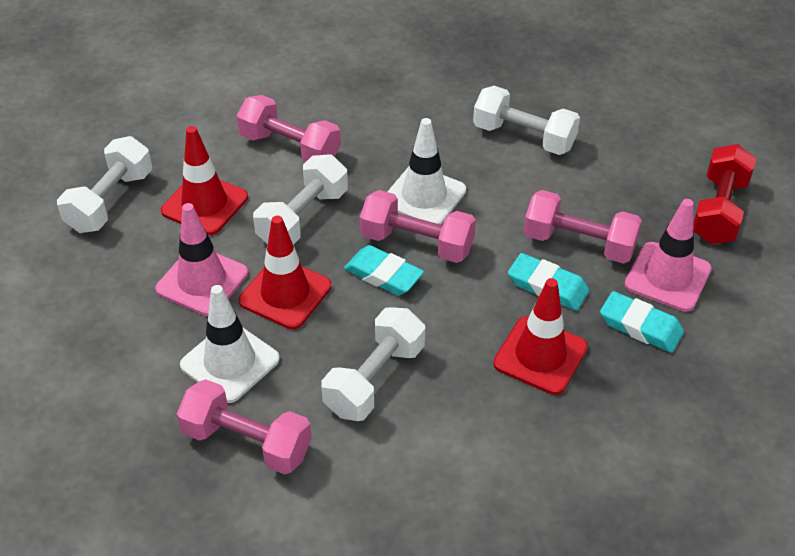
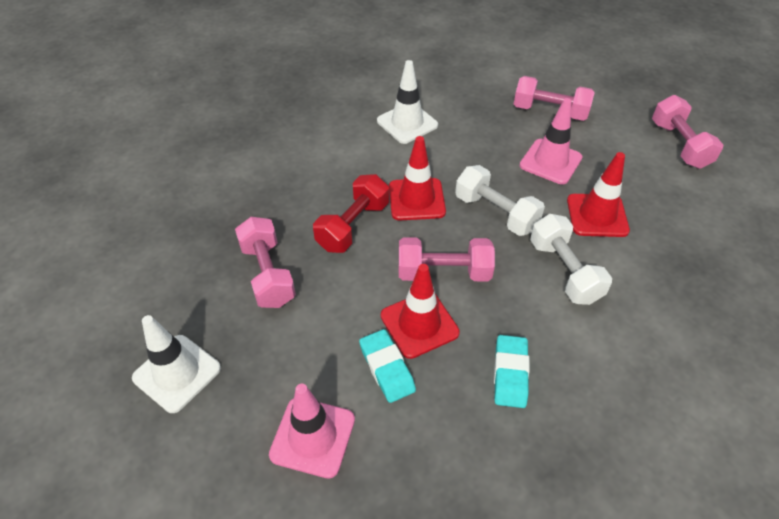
turquoise eraser: 3 -> 2
white dumbbell: 4 -> 2

